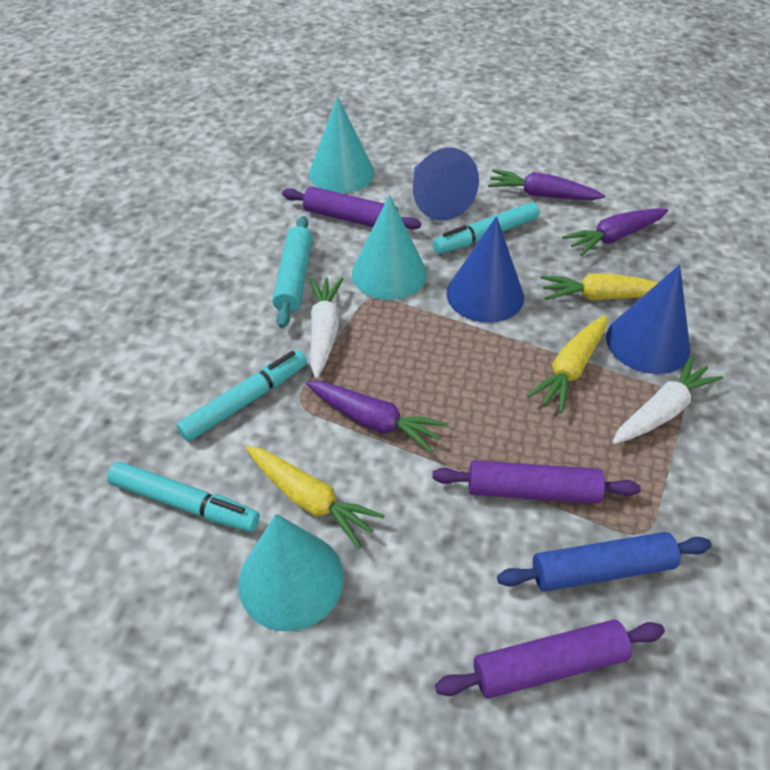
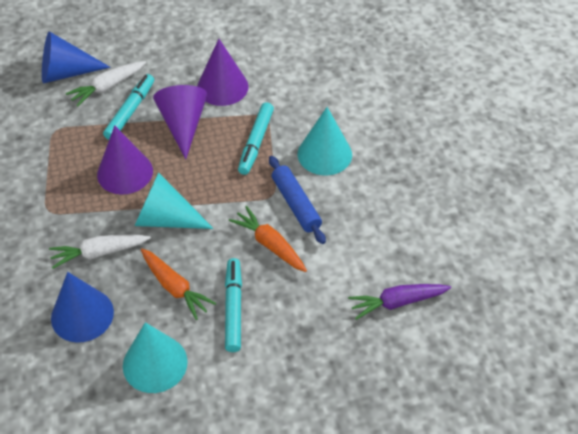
blue cone: 3 -> 2
orange carrot: 0 -> 2
purple carrot: 3 -> 1
purple cone: 0 -> 3
purple rolling pin: 3 -> 0
turquoise rolling pin: 1 -> 0
yellow carrot: 3 -> 0

